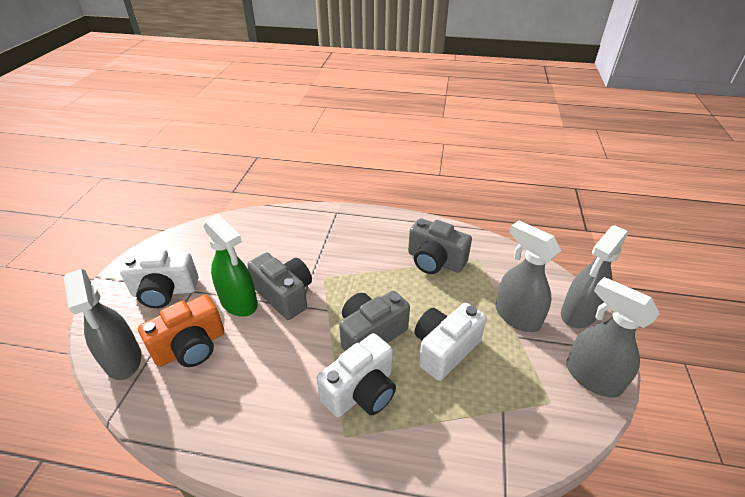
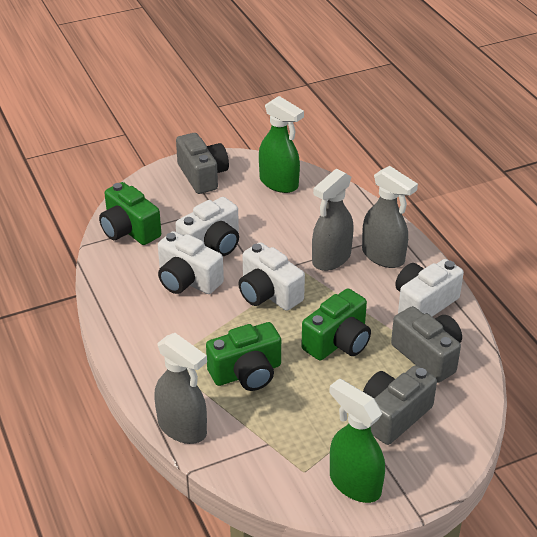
green camera: 0 -> 3
green spray bottle: 1 -> 2
grey spray bottle: 4 -> 3
orange camera: 1 -> 0
white camera: 3 -> 4

